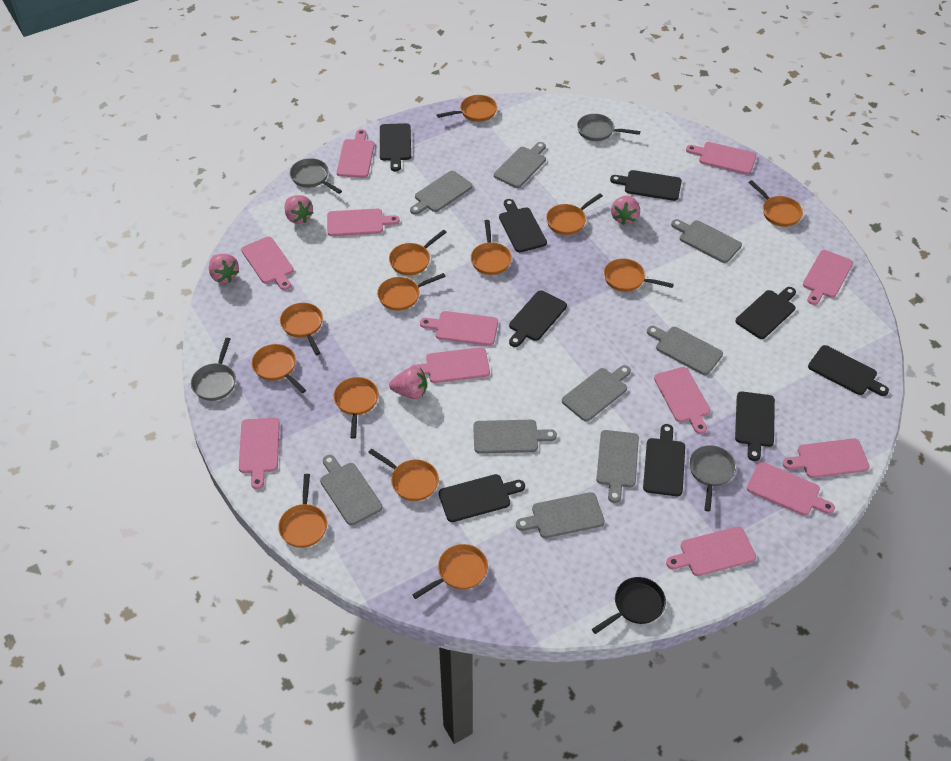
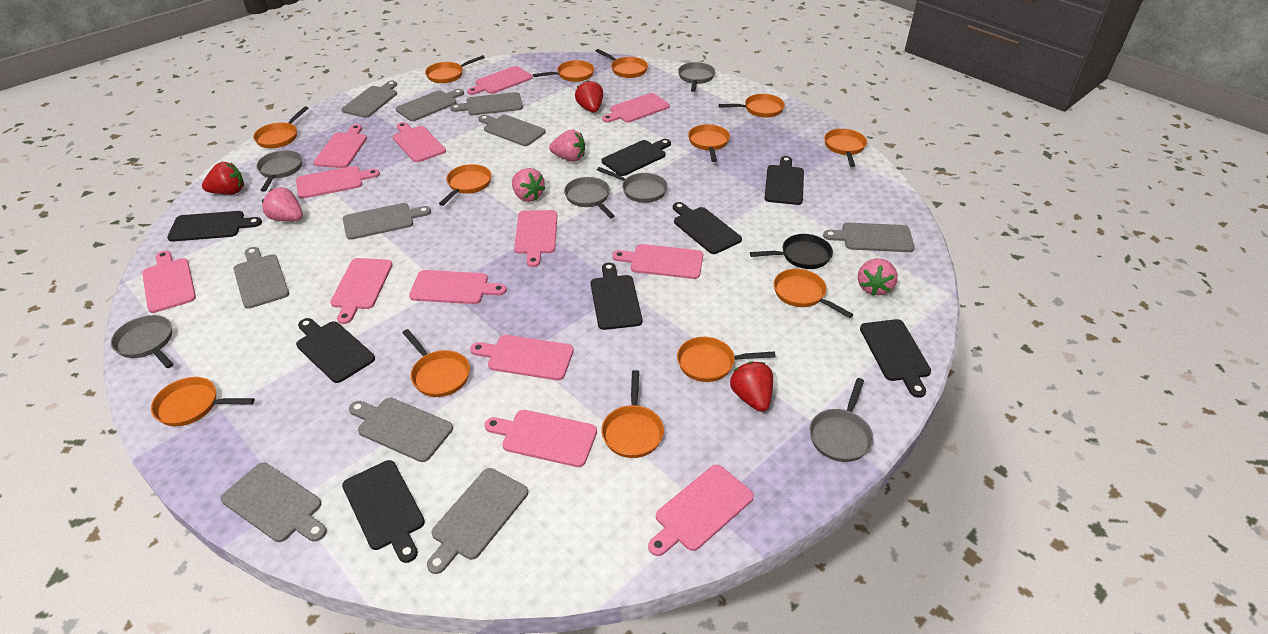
black cutting board: 9 -> 8
grey cutting board: 9 -> 10
grey pan: 4 -> 6
pink cutting board: 12 -> 13
red strawberry: 0 -> 3

